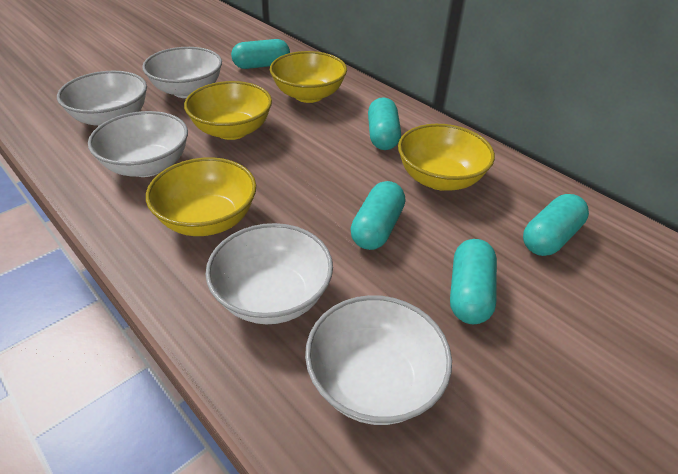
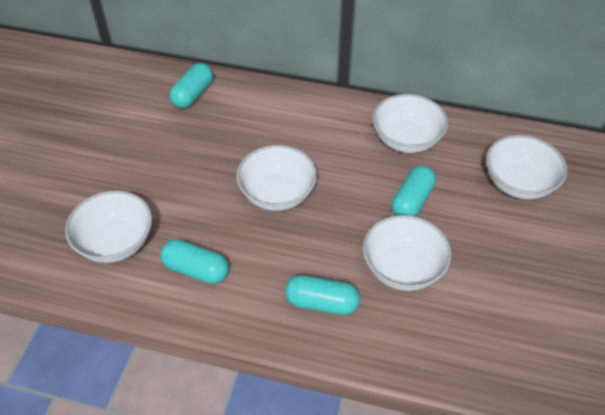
turquoise capsule: 5 -> 4
yellow bowl: 4 -> 0

